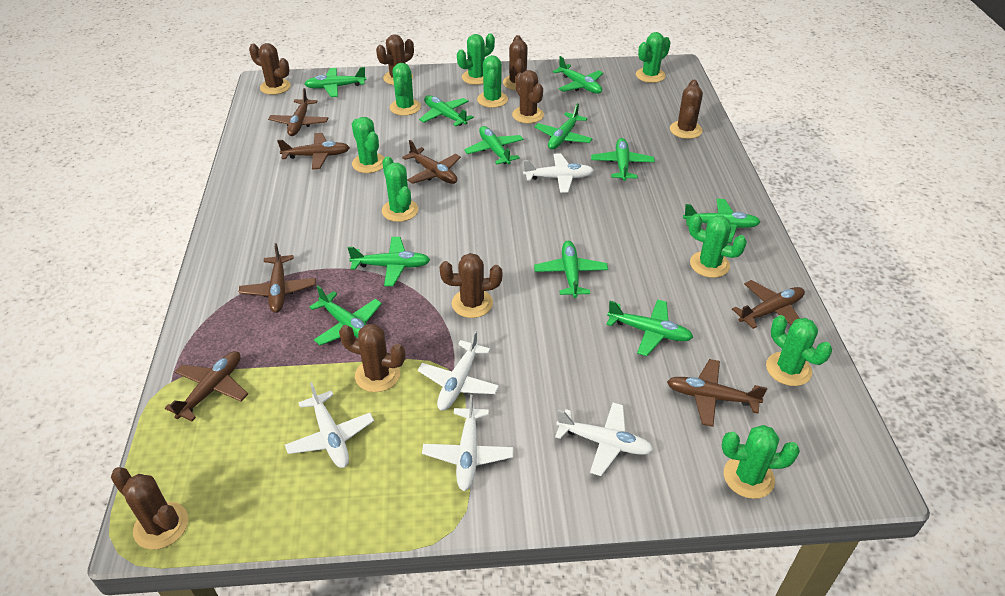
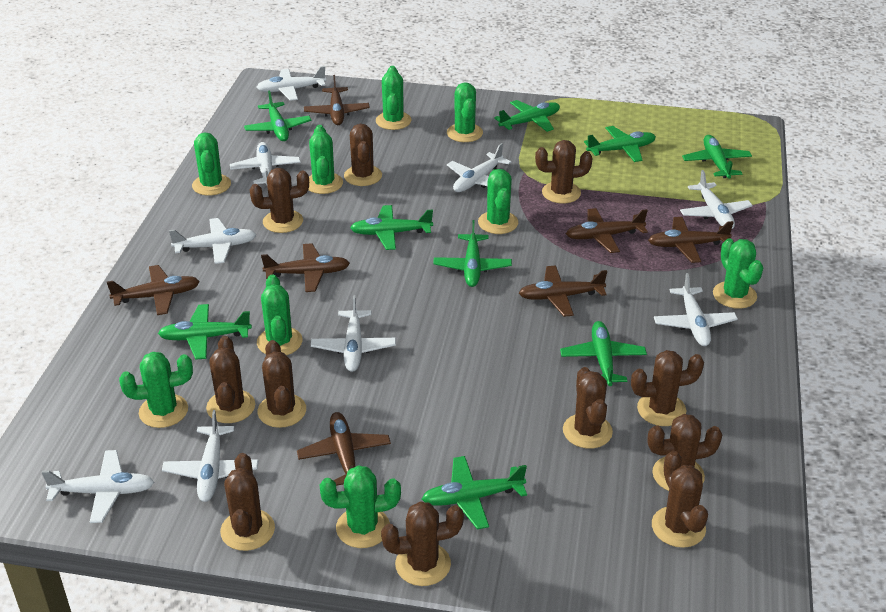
brown cactus: 8 -> 11
green plane: 11 -> 9
white plane: 5 -> 9

